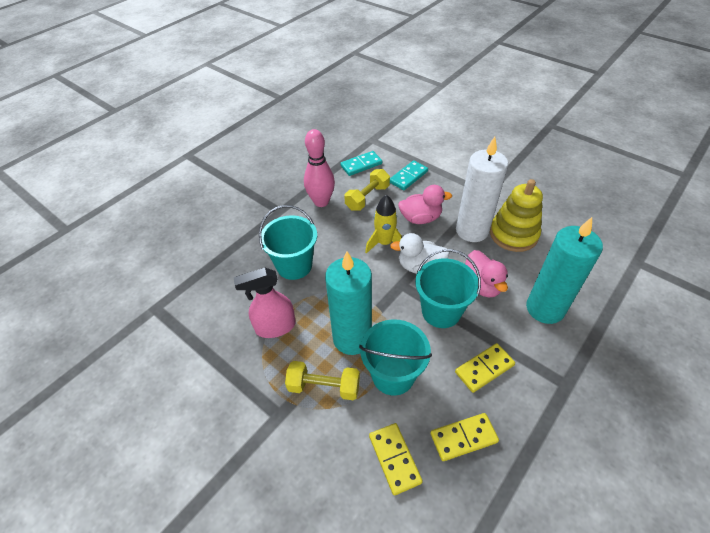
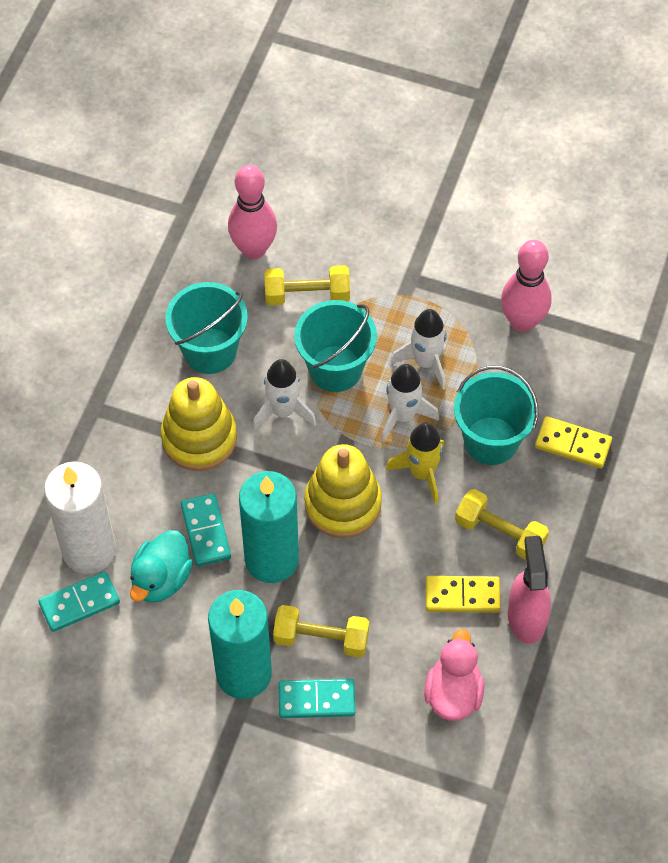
pink bowling pin: 1 -> 2
pink duck: 2 -> 1
turquoise domino: 2 -> 3
turquoise duck: 0 -> 1
white duck: 1 -> 0
white rocket: 0 -> 3
yellow domino: 3 -> 2
yellow dumbbell: 2 -> 3
yellow stacking toy: 1 -> 2

